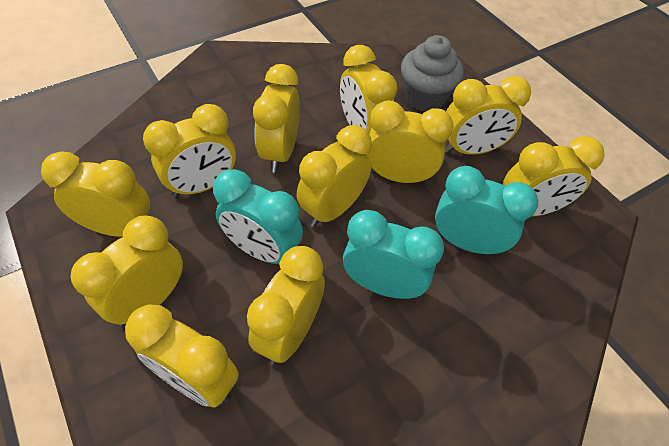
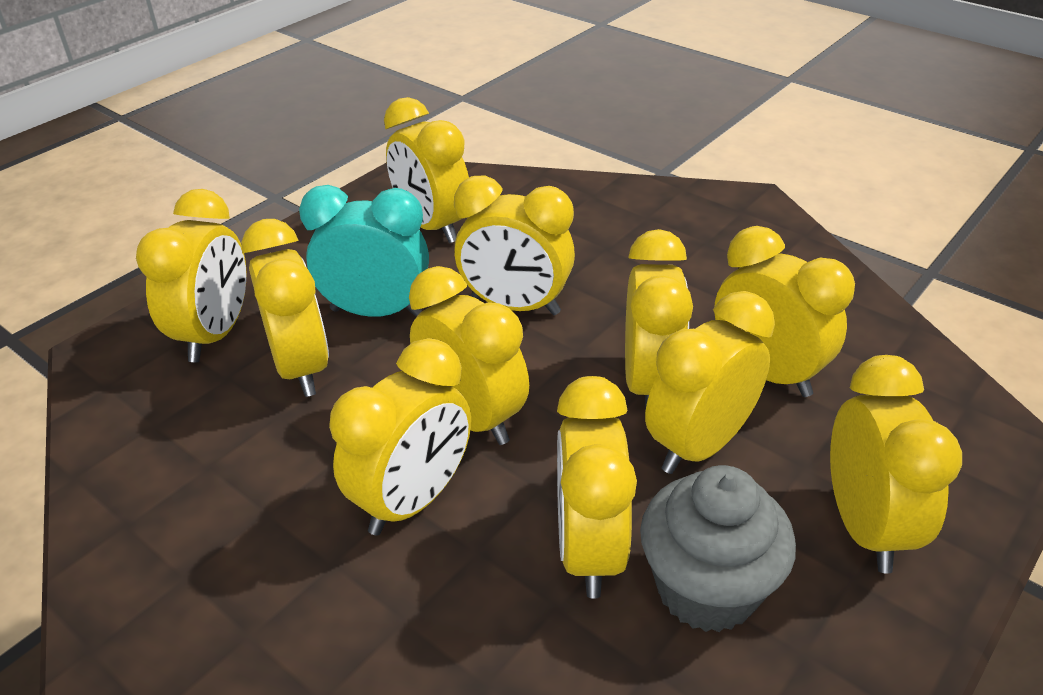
turquoise clock: 3 -> 1

